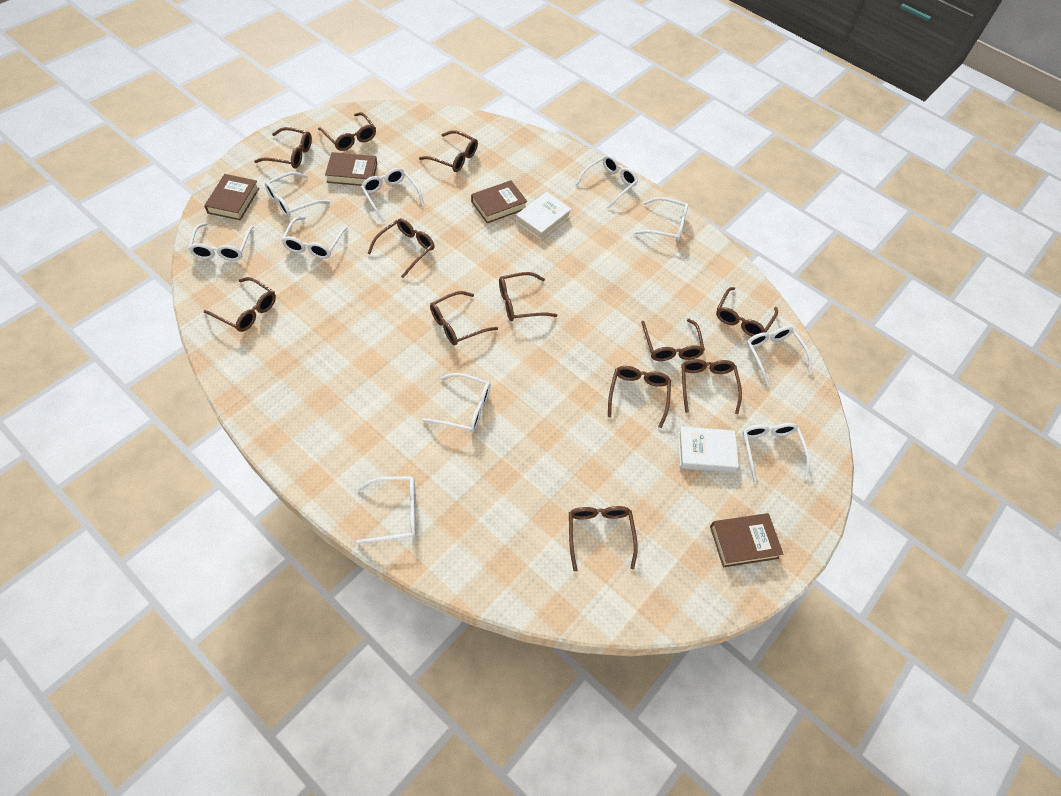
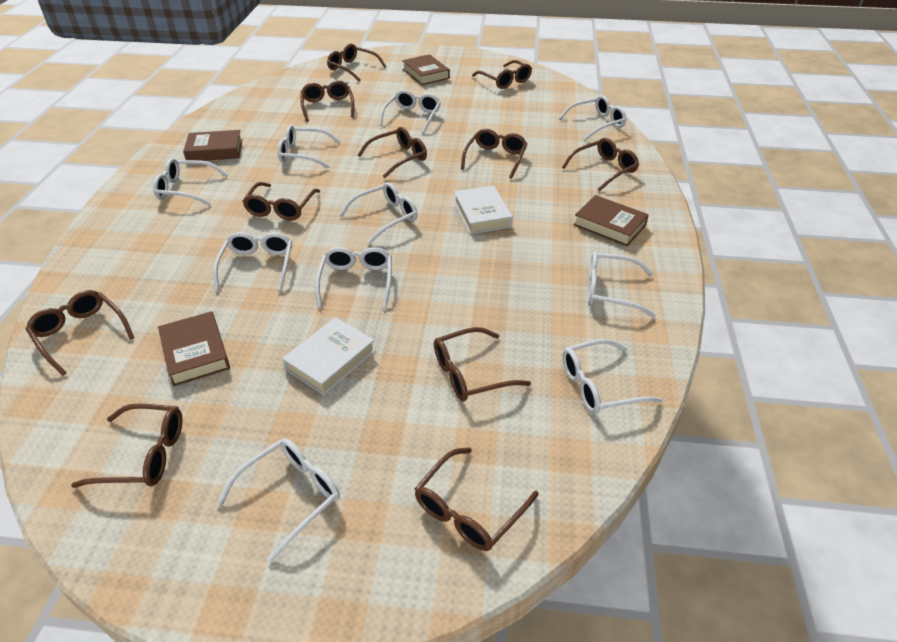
brown glasses: 12 -> 11

